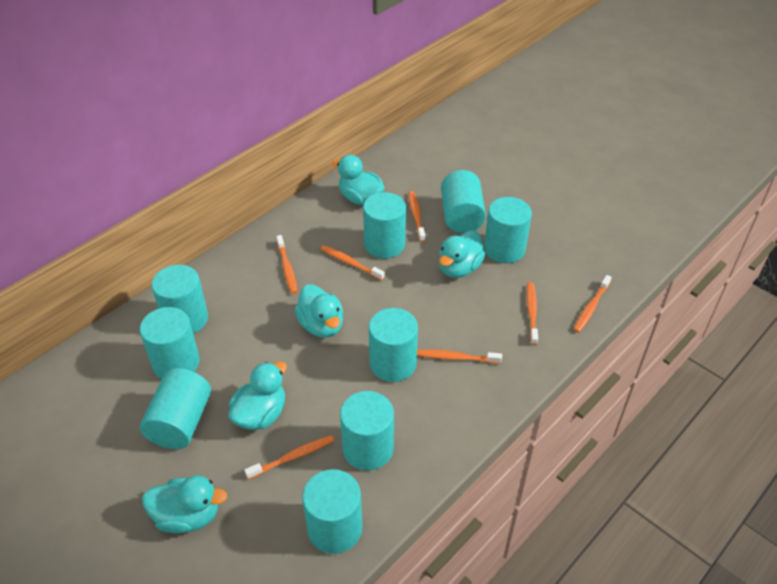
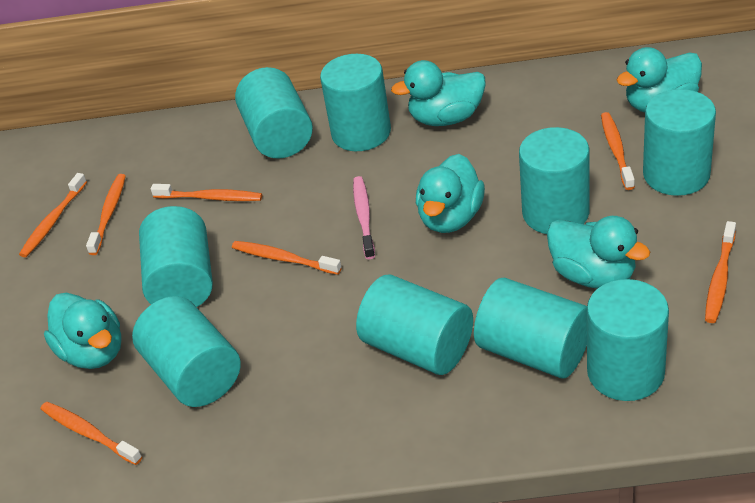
pink toothbrush: 0 -> 1

